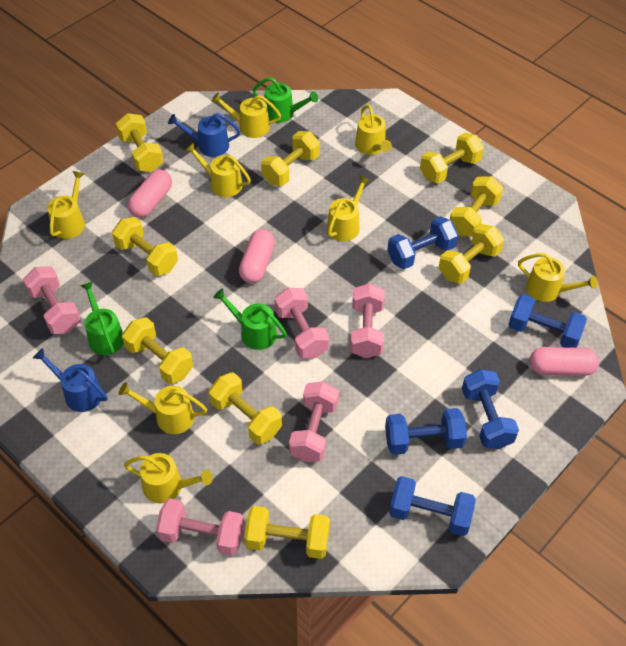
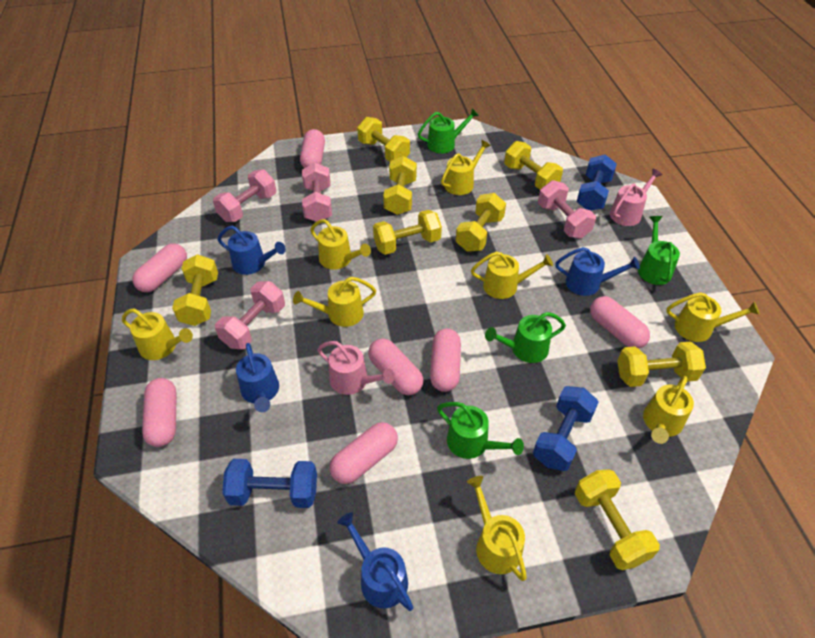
blue dumbbell: 5 -> 3
blue watering can: 2 -> 4
green watering can: 3 -> 4
pink capsule: 3 -> 7
pink dumbbell: 5 -> 4
pink watering can: 0 -> 2
yellow dumbbell: 9 -> 8

